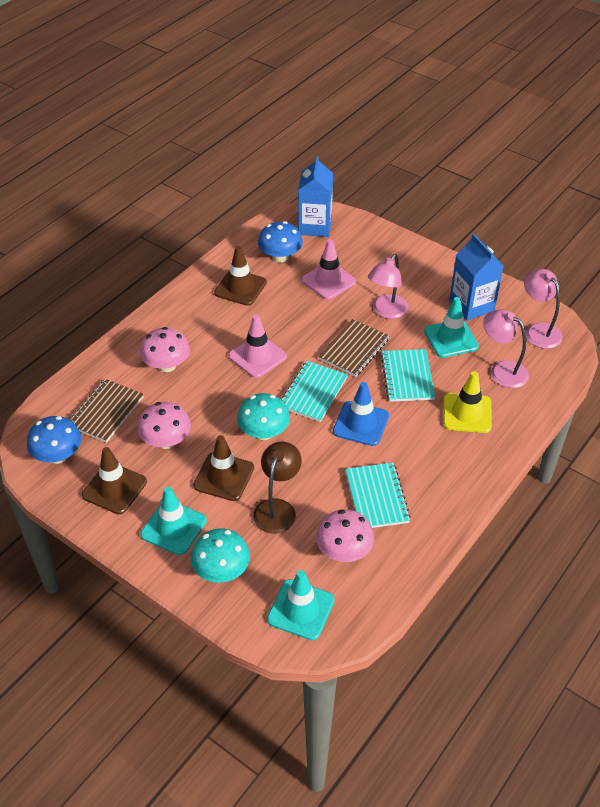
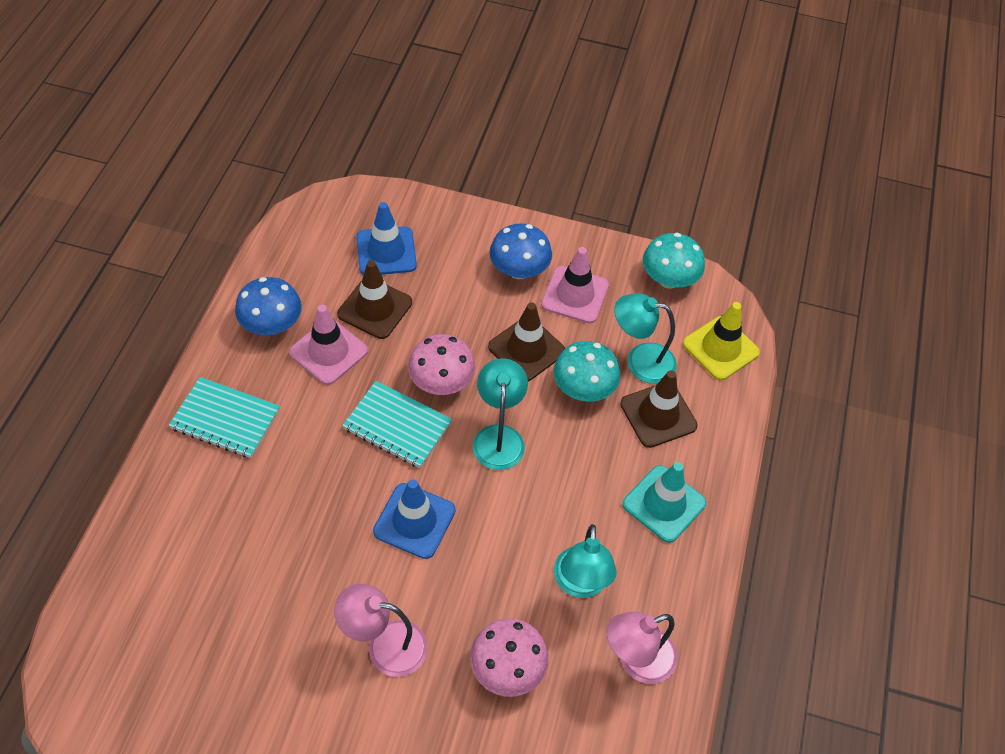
blue carton: 2 -> 0
blue traffic cone: 1 -> 2
brown lamp: 1 -> 0
brown notebook: 2 -> 0
pink lamp: 3 -> 2
pink mushroom: 3 -> 2
turquoise lamp: 0 -> 3
turquoise notebook: 3 -> 2
turquoise traffic cone: 3 -> 1

